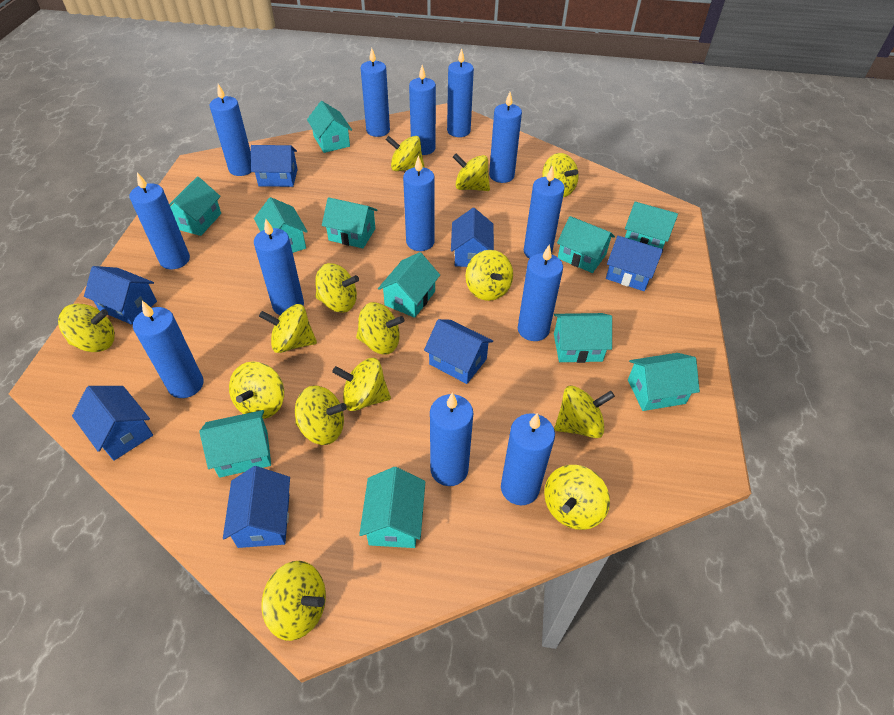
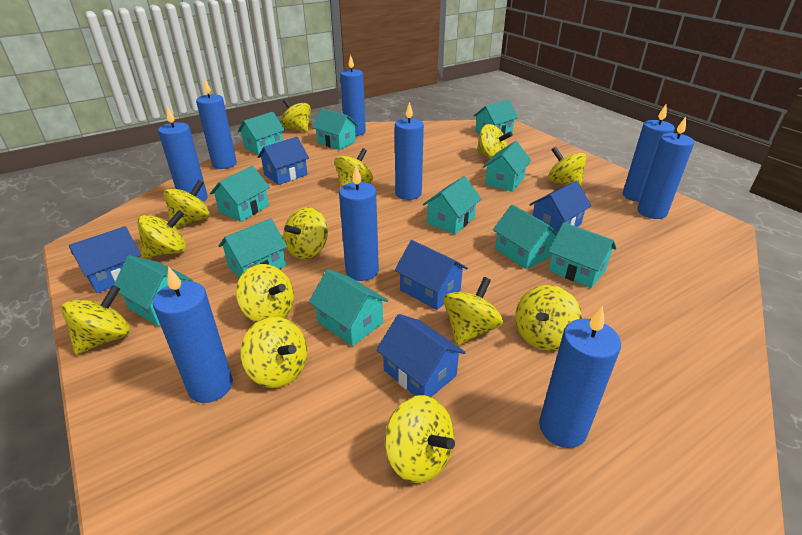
blue candle: 13 -> 9
blue house: 7 -> 5
yellow spinning top: 14 -> 13

